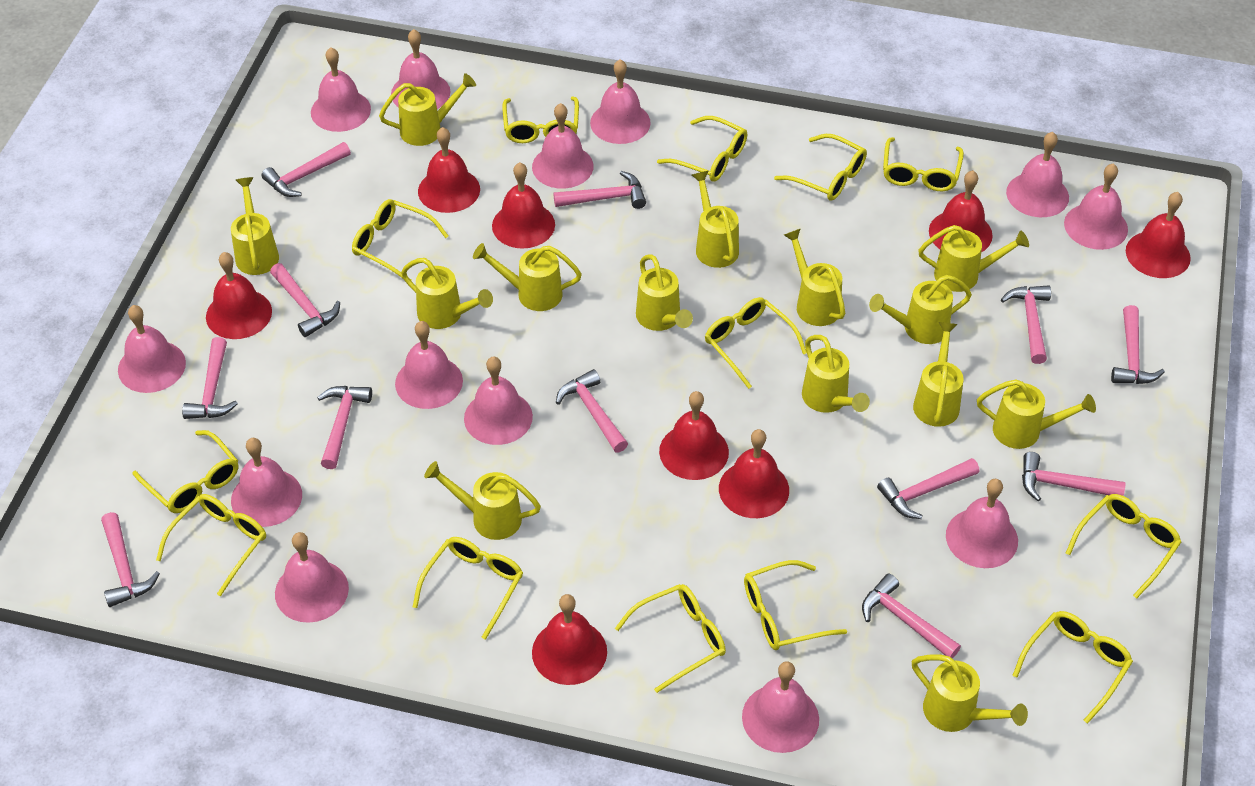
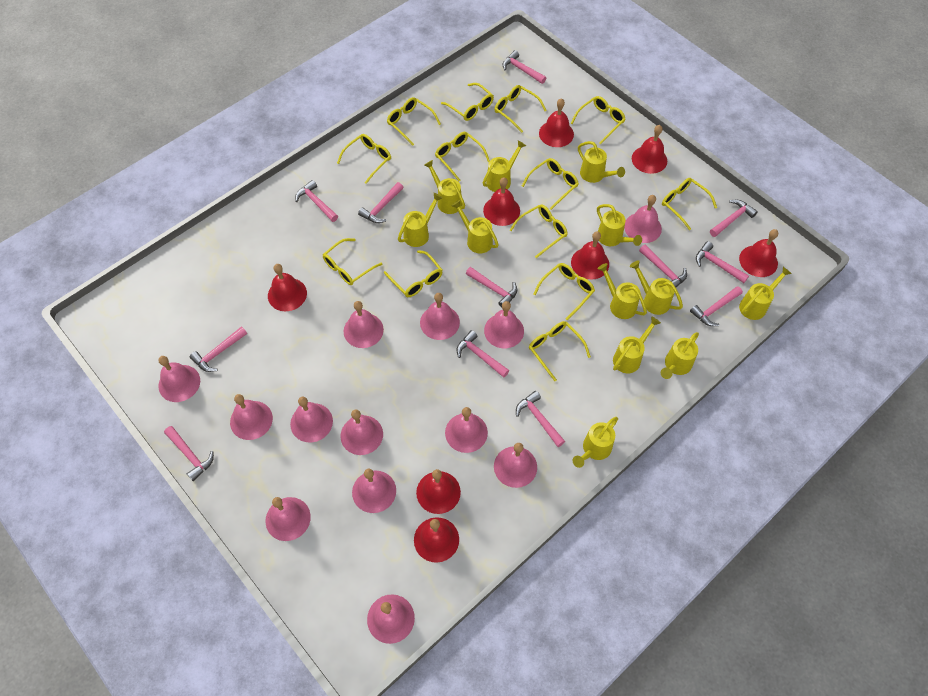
yellow watering can: 14 -> 12

